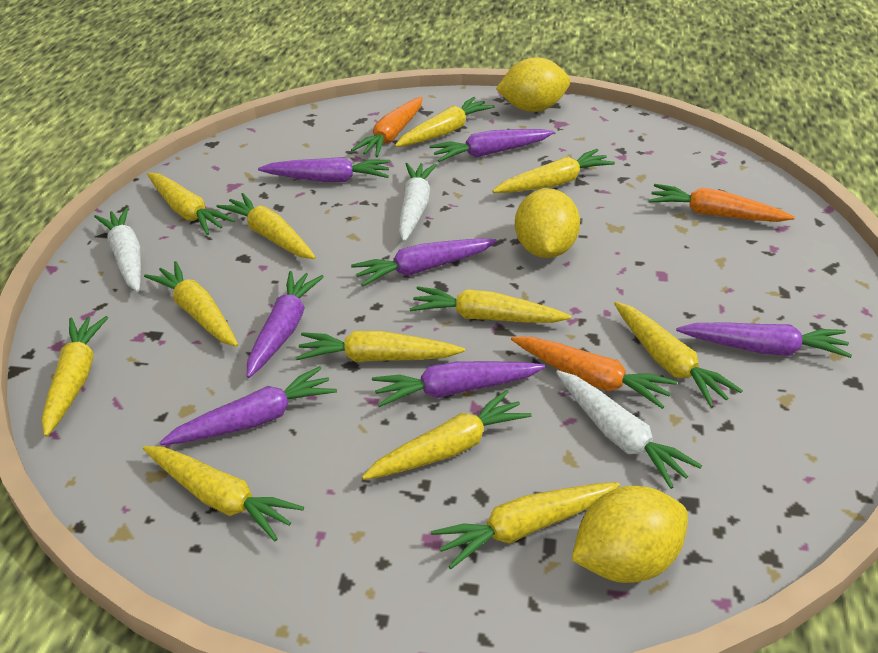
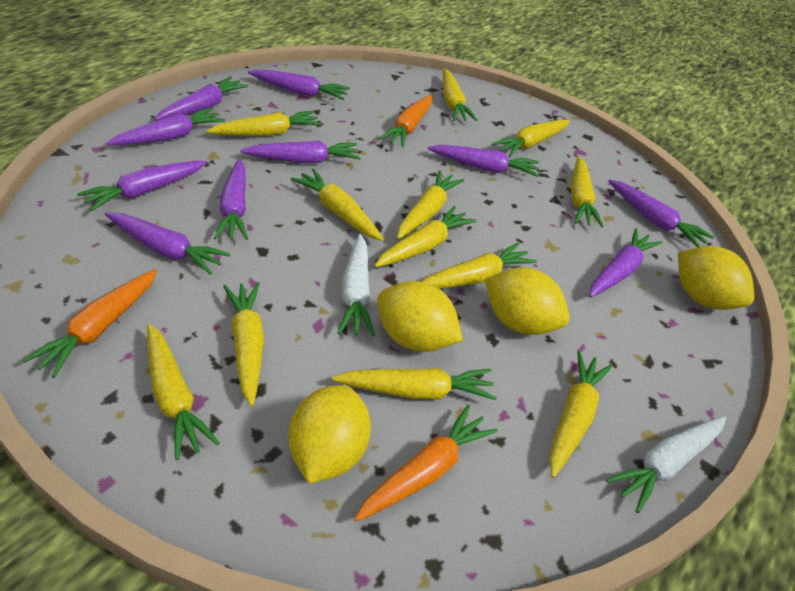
purple carrot: 7 -> 10
white carrot: 3 -> 2
yellow lemon: 3 -> 4

